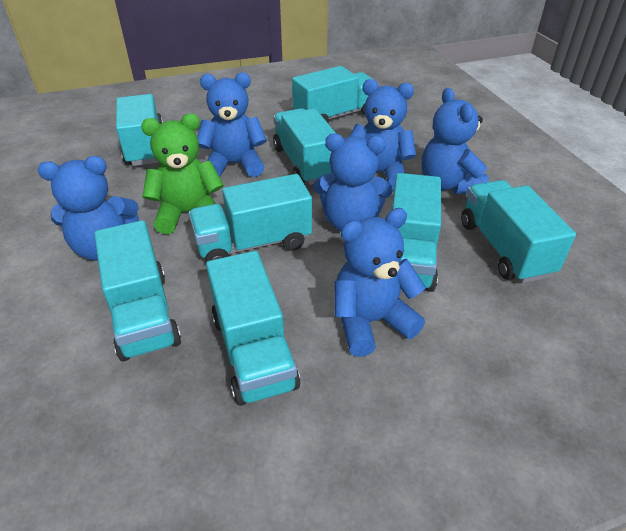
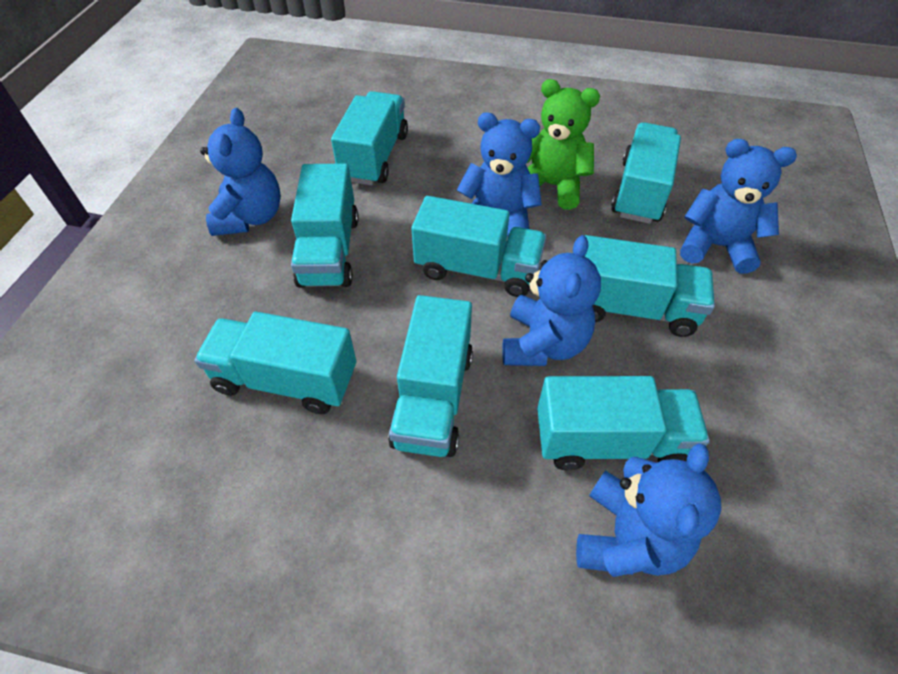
blue teddy bear: 6 -> 5

